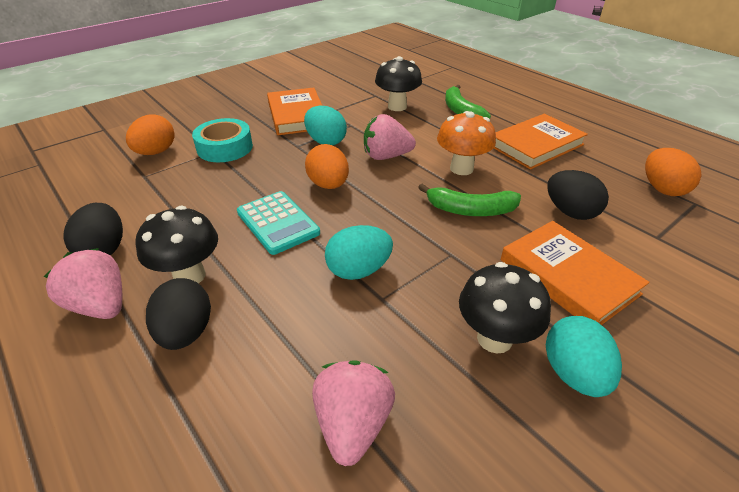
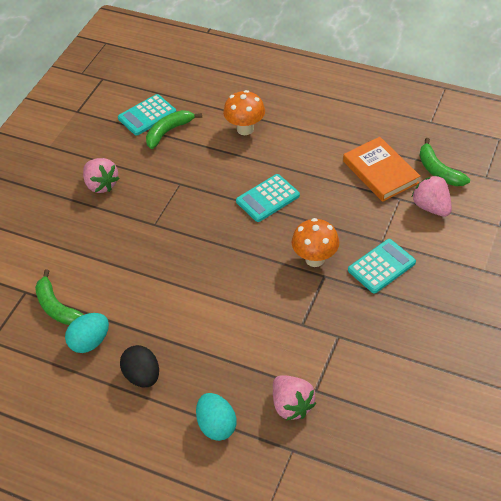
black egg: 3 -> 1
black mushroom: 3 -> 0
green banana: 2 -> 3
orange book: 3 -> 1
orange egg: 3 -> 0
orange mushroom: 1 -> 2
turquoise calculator: 1 -> 3
turquoise egg: 3 -> 2
turquoise tape: 1 -> 0

